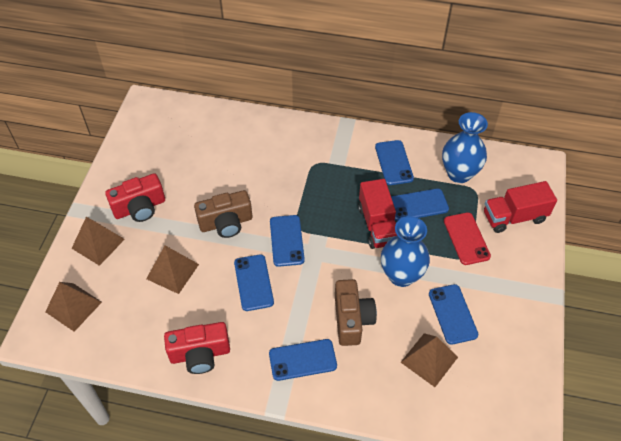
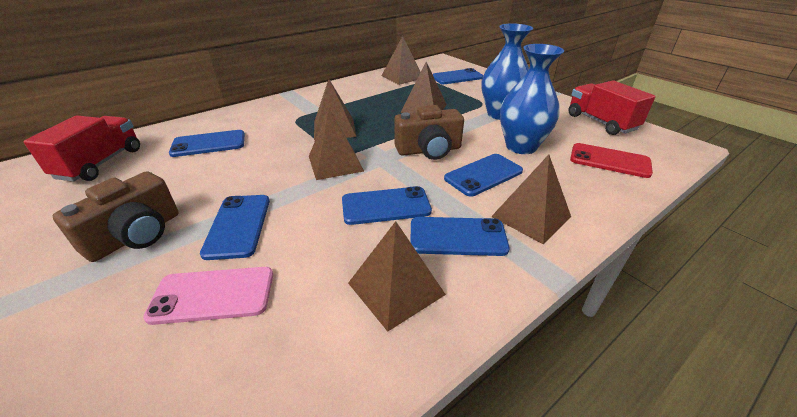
brown pyramid: 4 -> 6
pink phone: 0 -> 1
red camera: 2 -> 0

